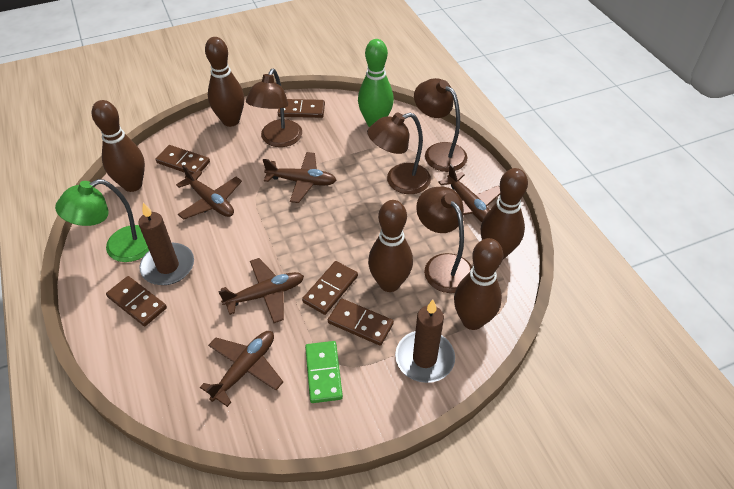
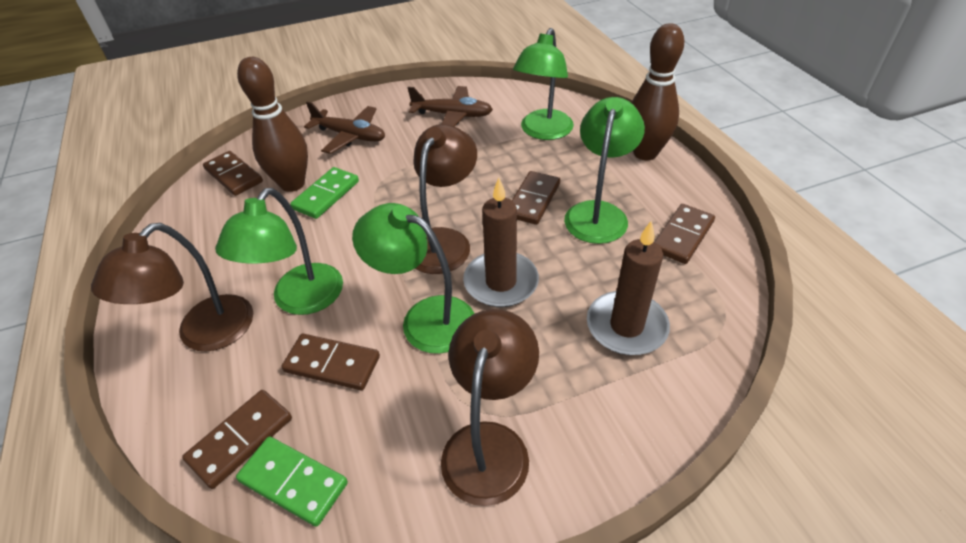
brown bowling pin: 5 -> 2
brown lamp: 4 -> 3
brown plane: 5 -> 2
green bowling pin: 1 -> 0
green domino: 1 -> 2
green lamp: 1 -> 4

